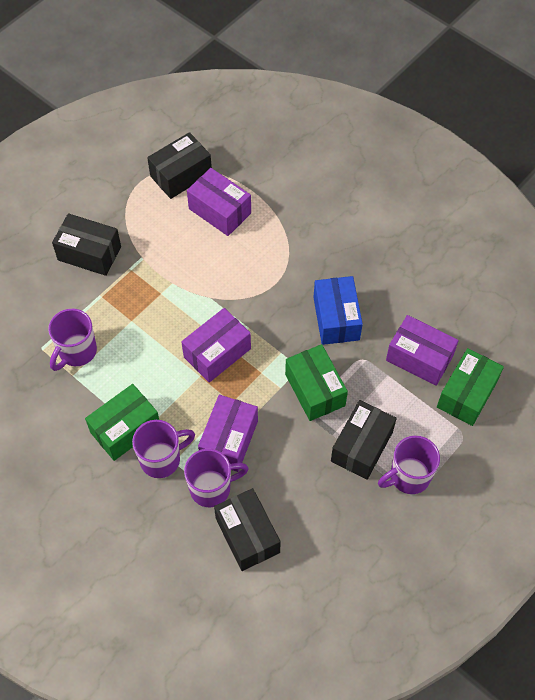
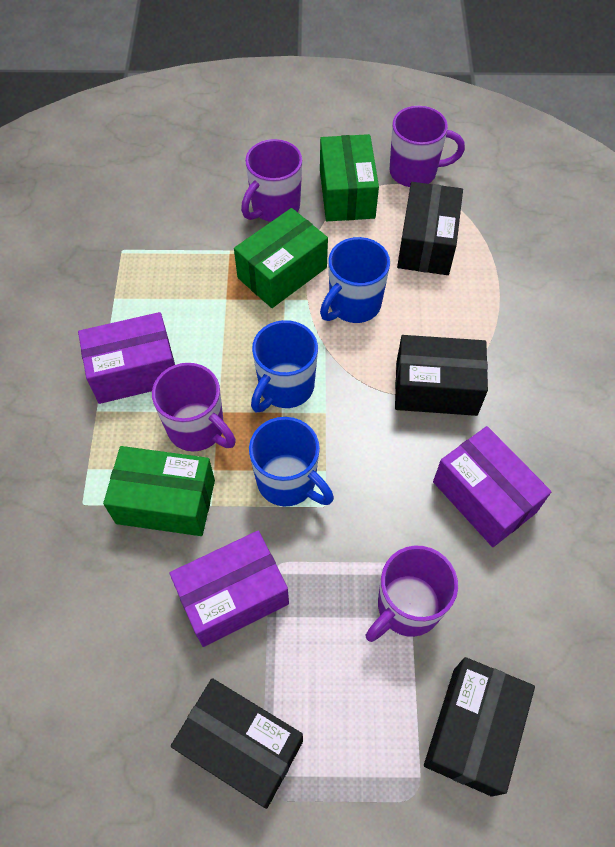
blue box: 1 -> 0
blue mug: 0 -> 3
purple box: 4 -> 3

